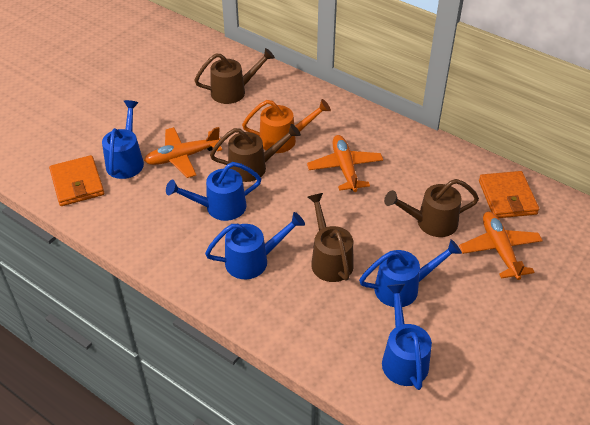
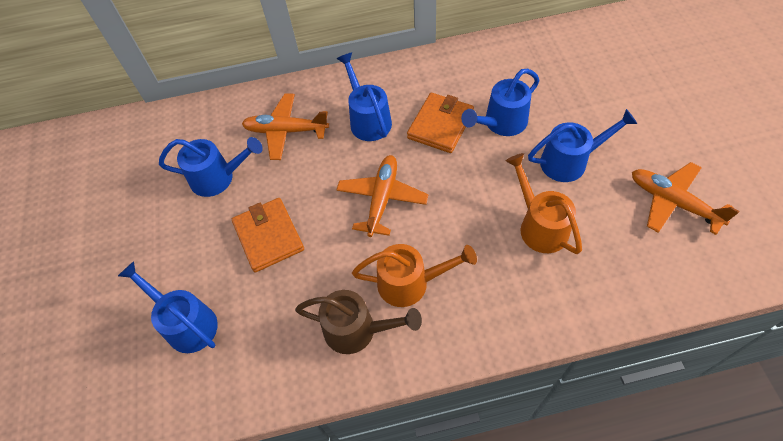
brown watering can: 4 -> 1
orange watering can: 1 -> 2

